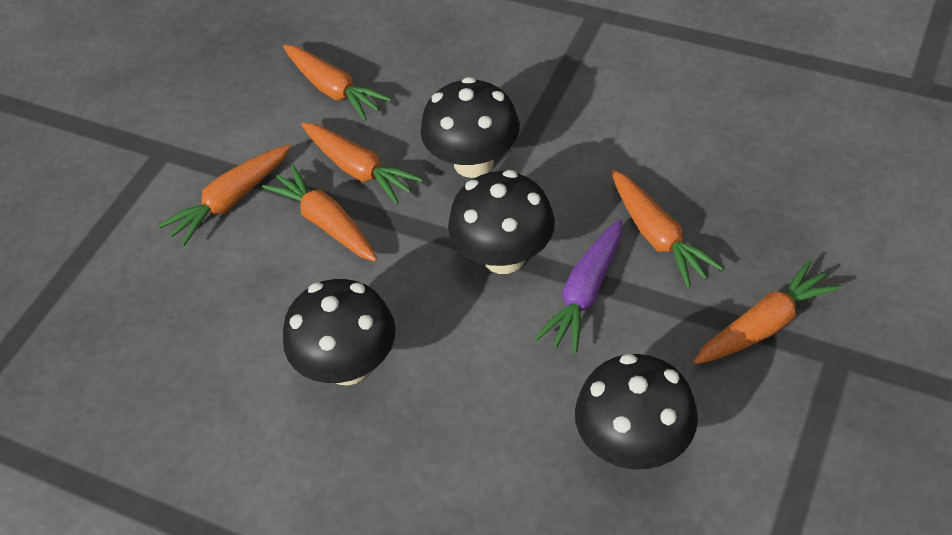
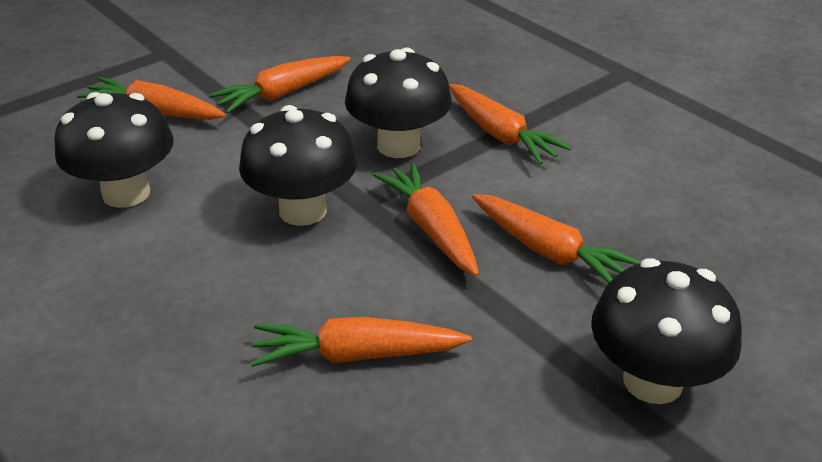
purple carrot: 1 -> 0

